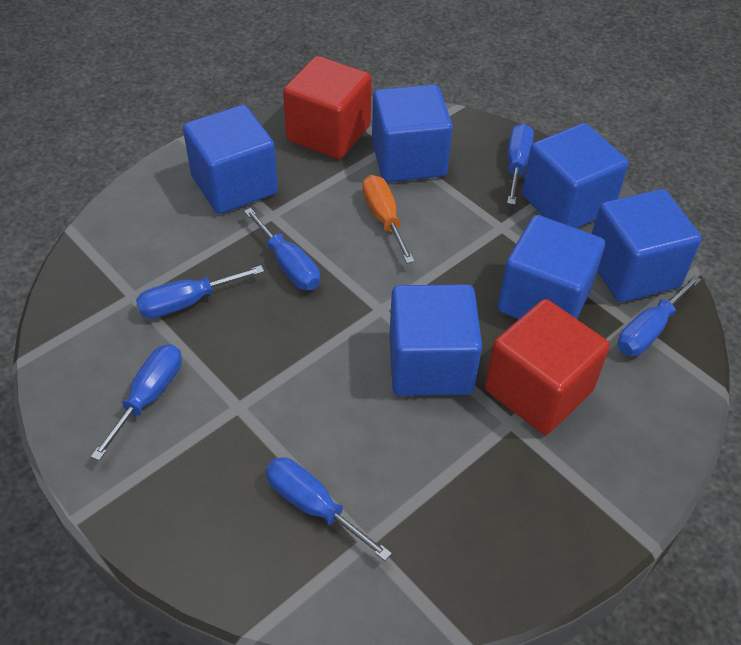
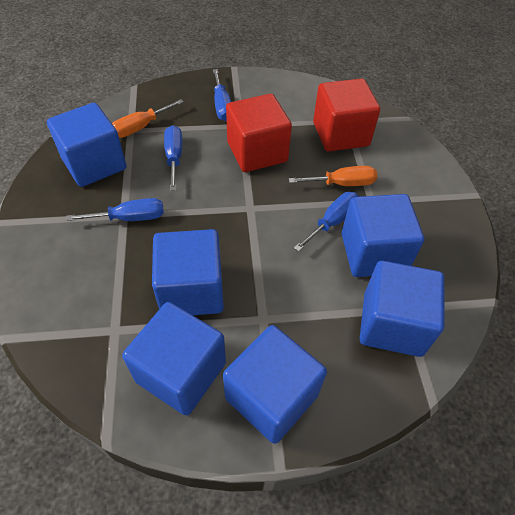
blue screwdriver: 6 -> 4
orange screwdriver: 1 -> 2

